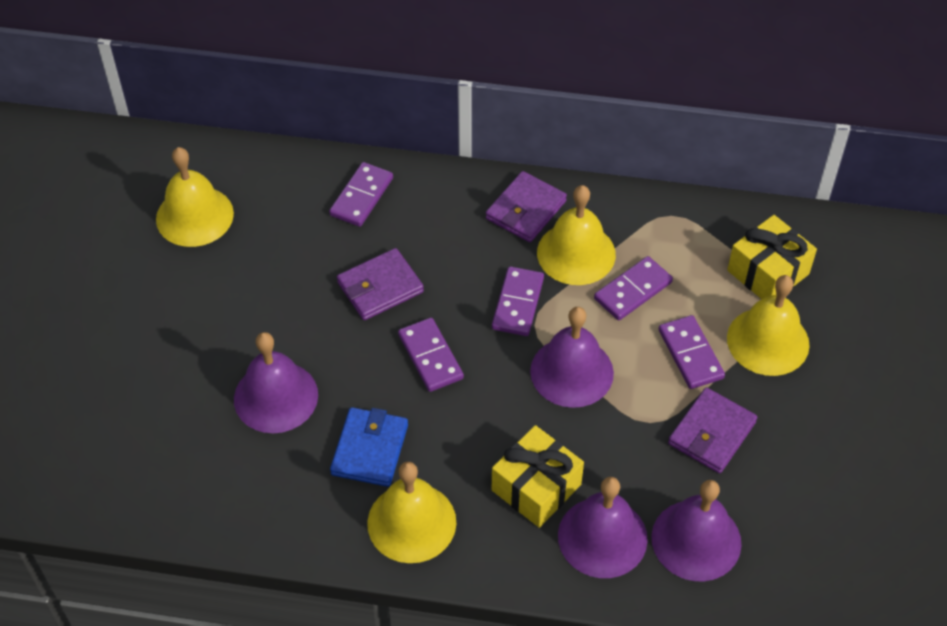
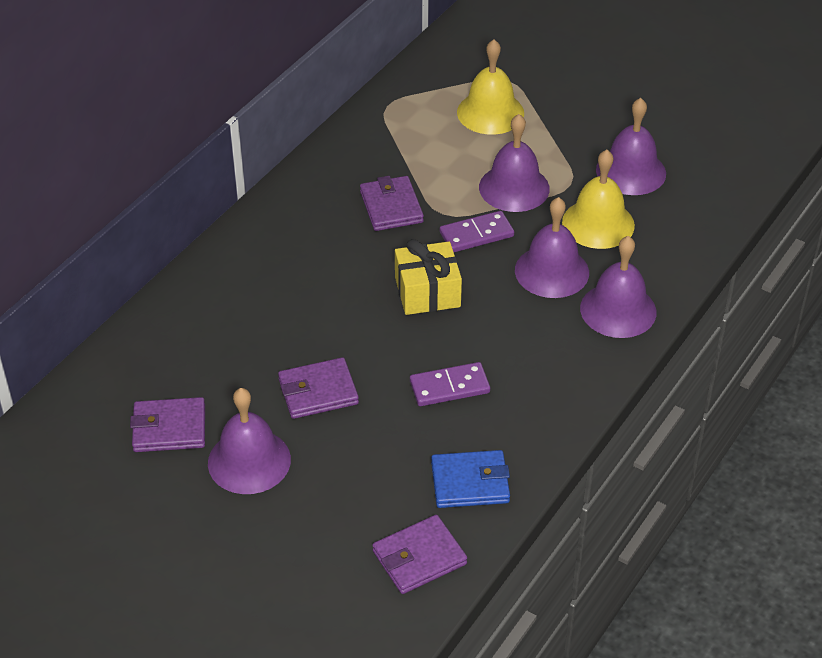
purple bell: 4 -> 5
purple domino: 5 -> 2
purple wallet: 3 -> 4
yellow bell: 4 -> 2
yellow gift: 2 -> 1

